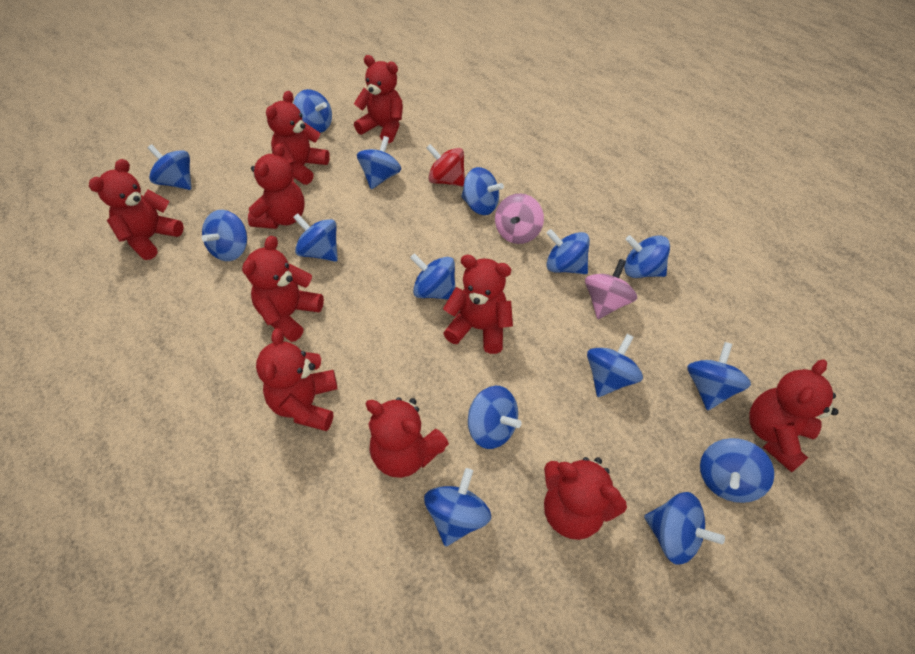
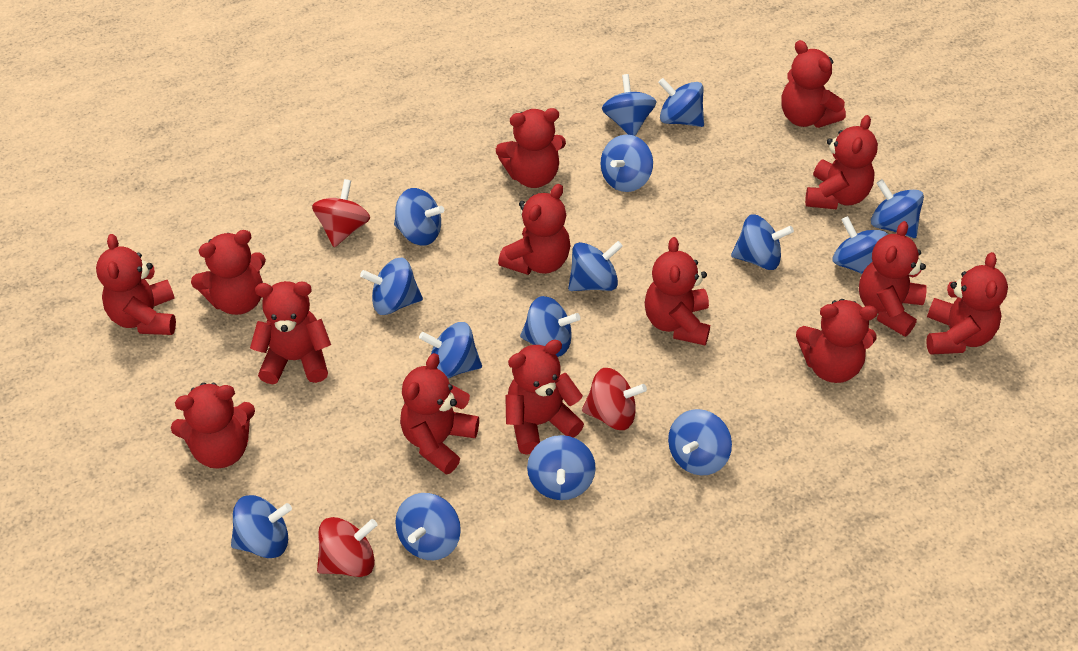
pink spinning top: 2 -> 0
red spinning top: 1 -> 3
red teddy bear: 10 -> 14

